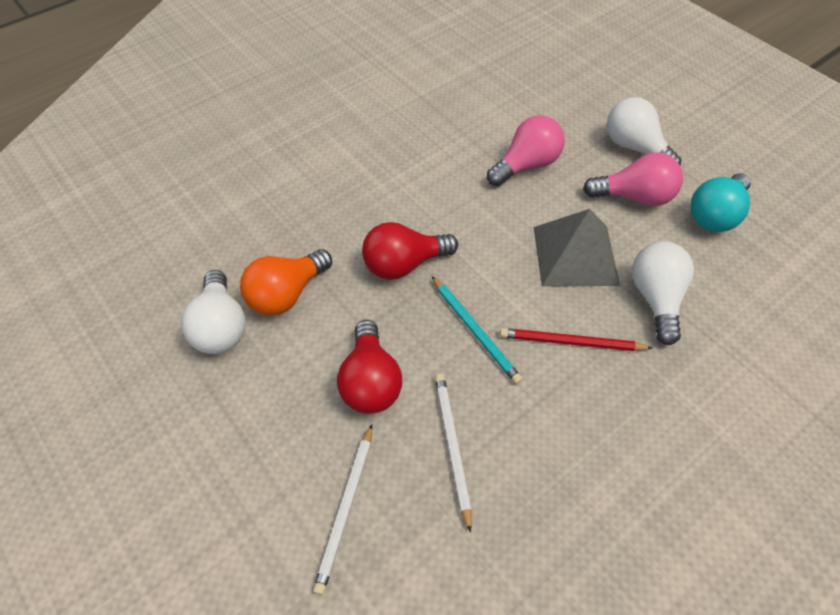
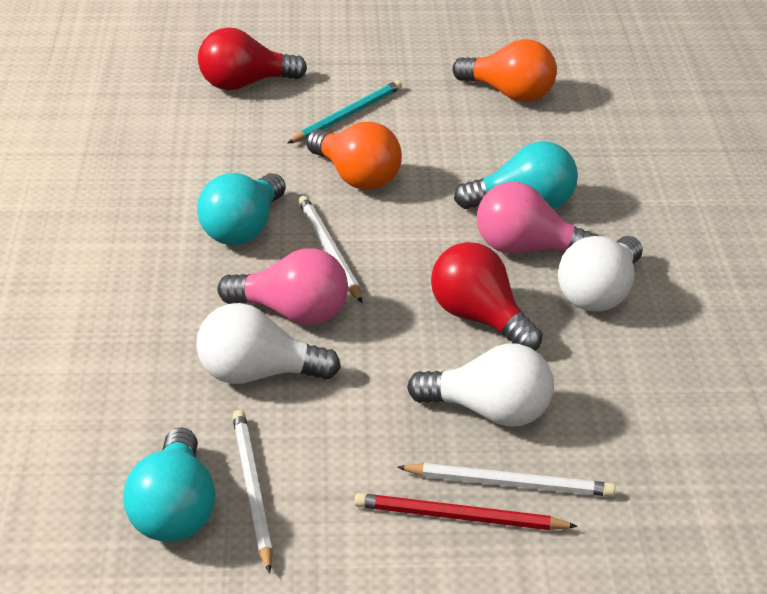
grey pyramid: 1 -> 0
orange light bulb: 1 -> 2
turquoise light bulb: 1 -> 3
white pencil: 2 -> 3

